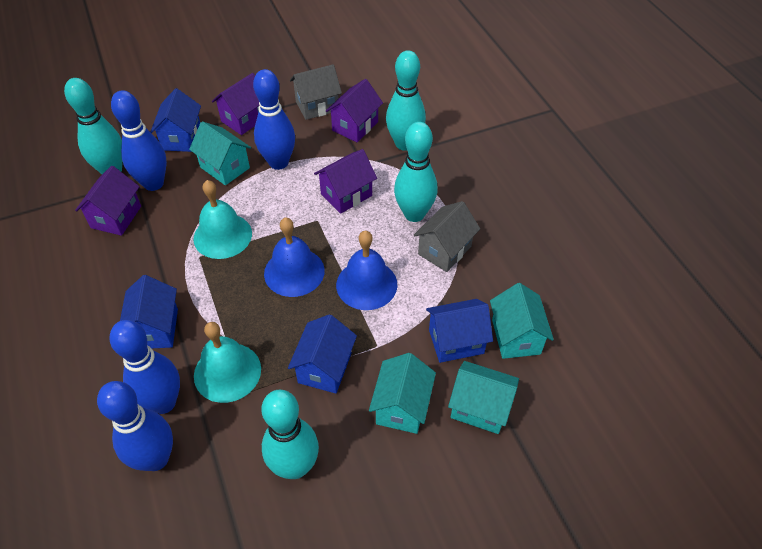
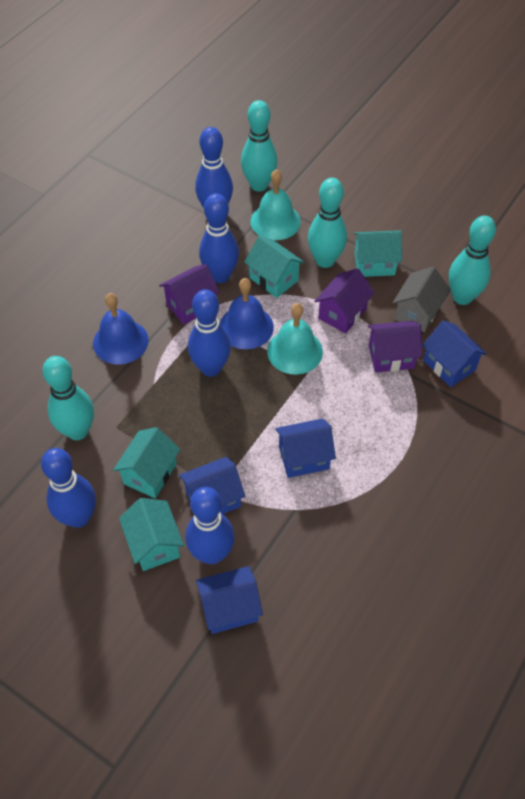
blue bowling pin: 4 -> 5
grey house: 2 -> 1
purple house: 4 -> 3

